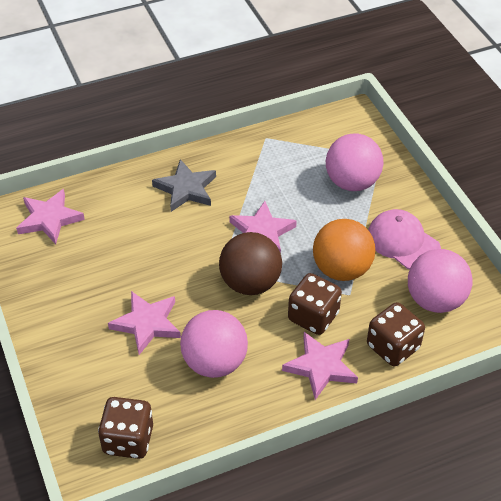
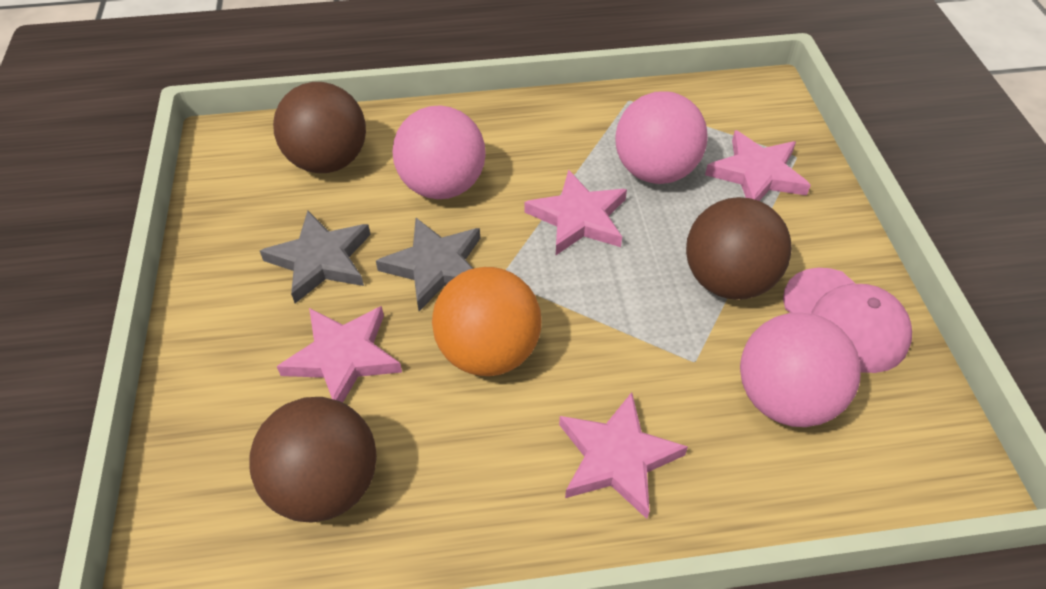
brown ball: 1 -> 3
brown dice: 3 -> 0
grey star: 1 -> 2

